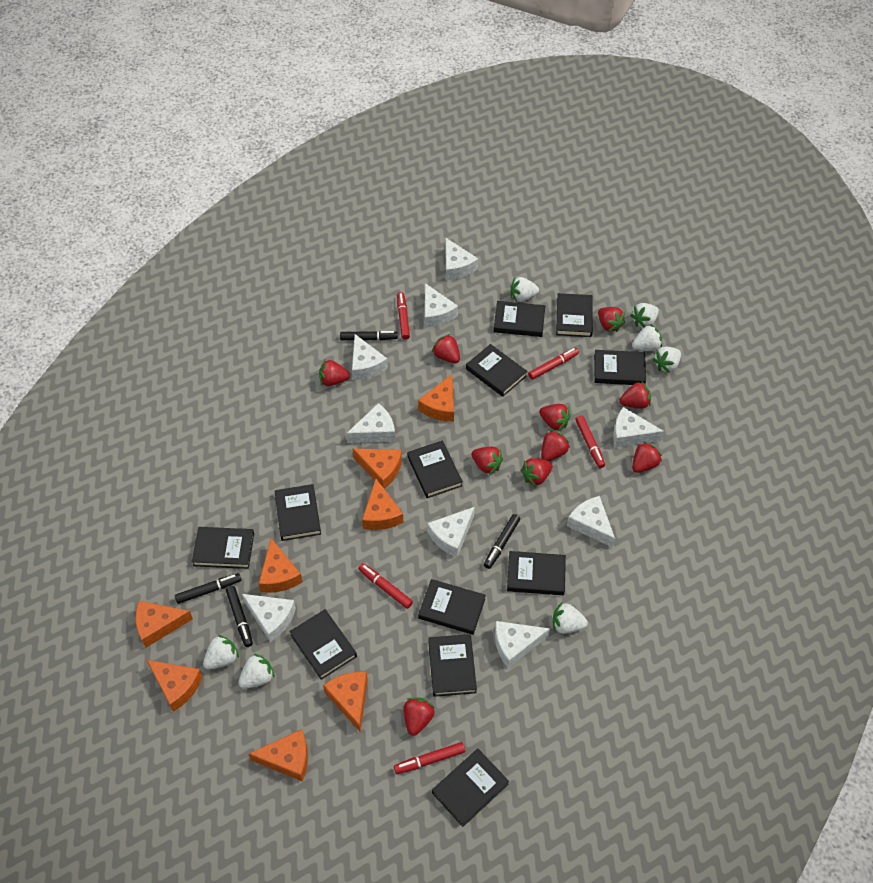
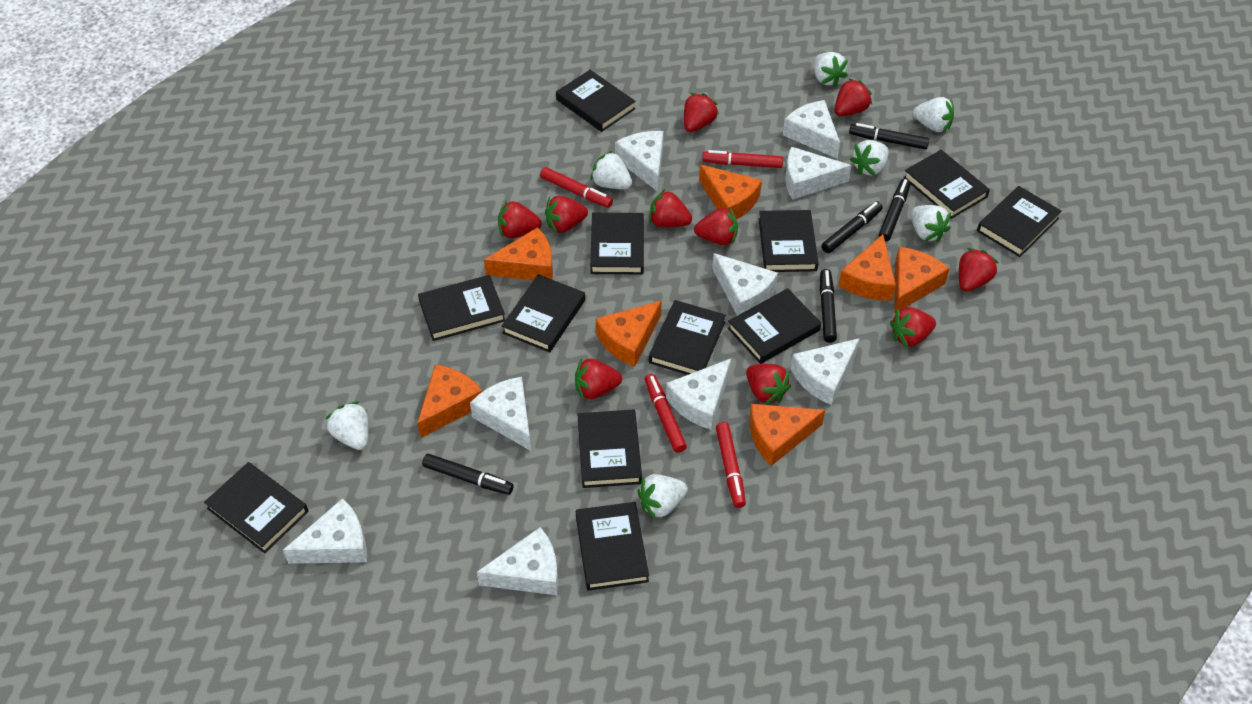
black marker: 4 -> 5
orange cheese: 8 -> 7
red marker: 5 -> 4

